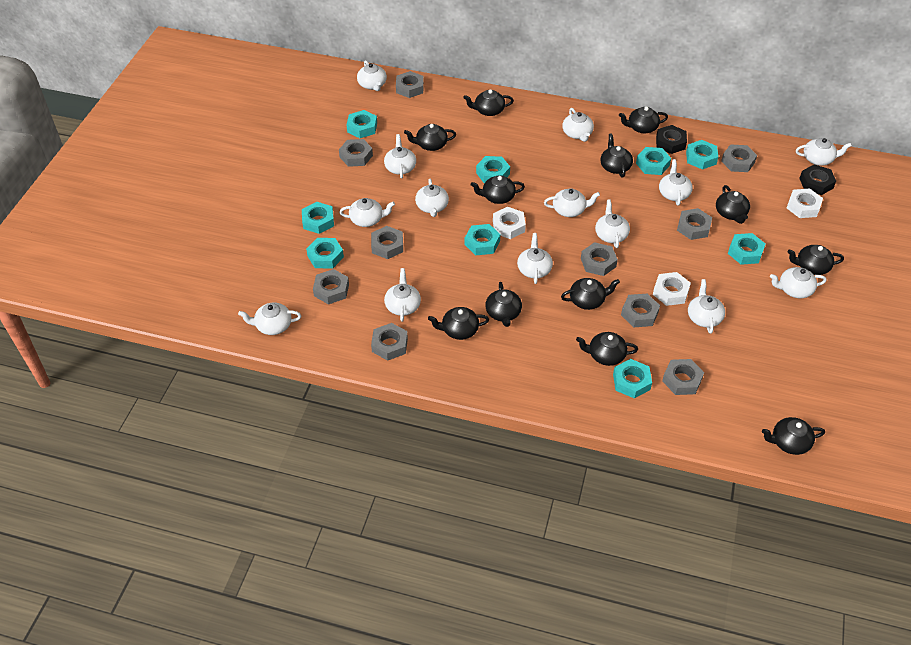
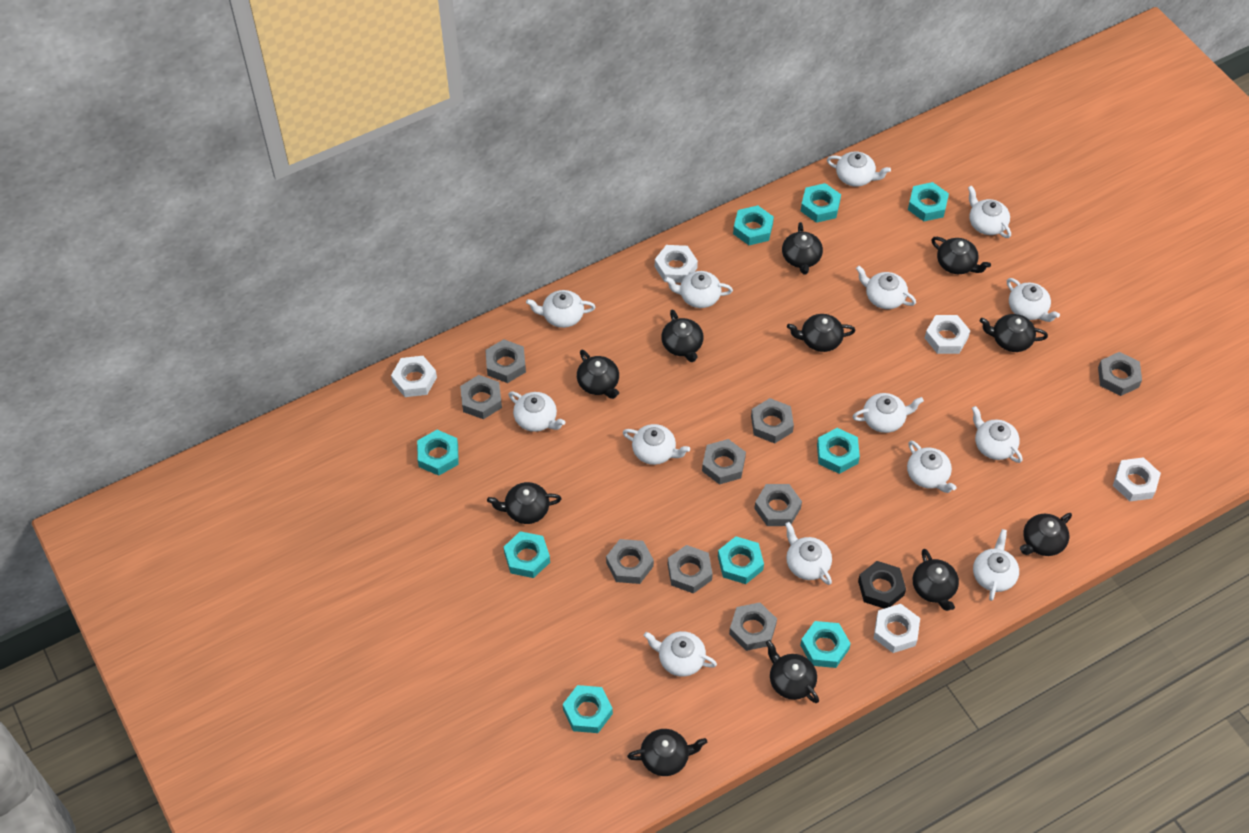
black nut: 2 -> 1
black teapot: 12 -> 11
grey nut: 10 -> 9
white nut: 3 -> 5

